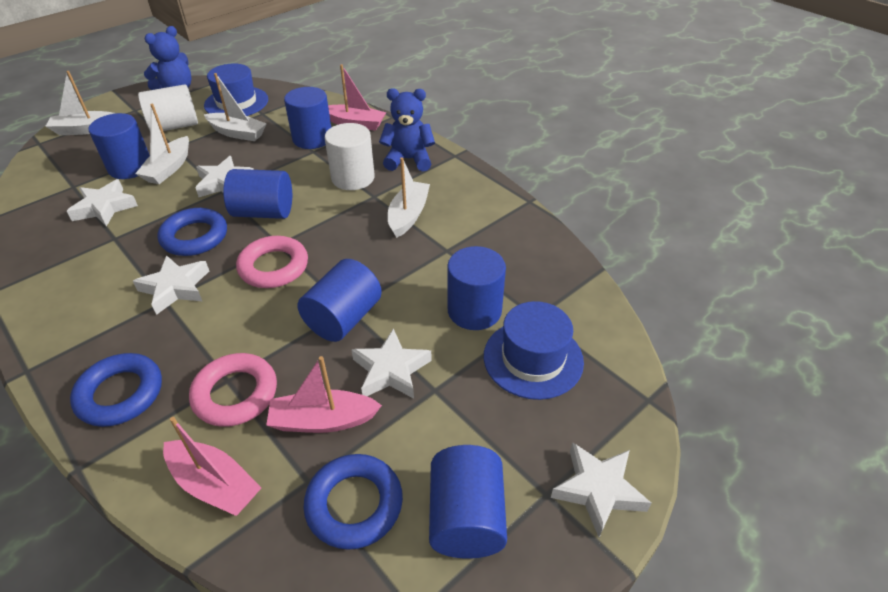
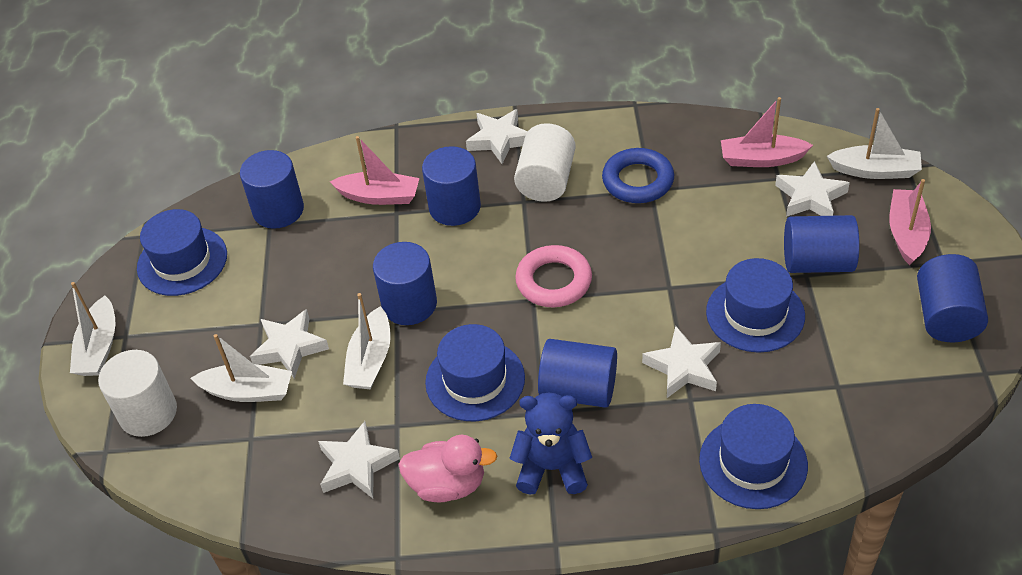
blue hat: 2 -> 4
blue ring: 3 -> 1
blue teddy bear: 2 -> 1
pink duck: 0 -> 1
pink ring: 2 -> 1

